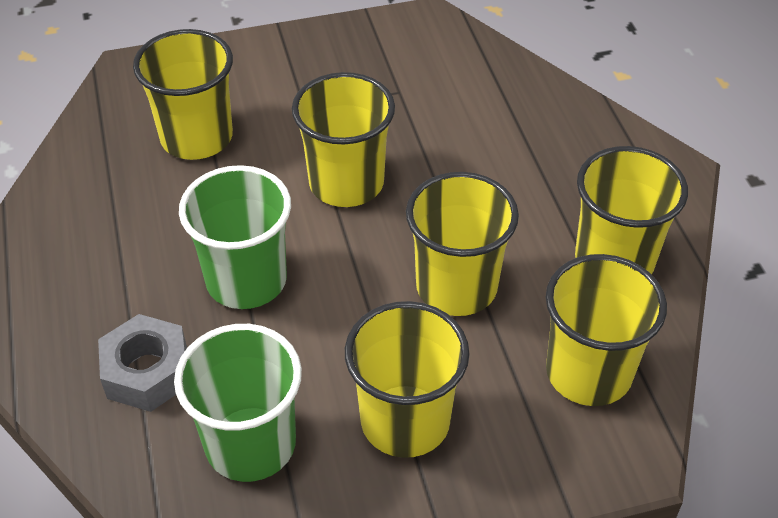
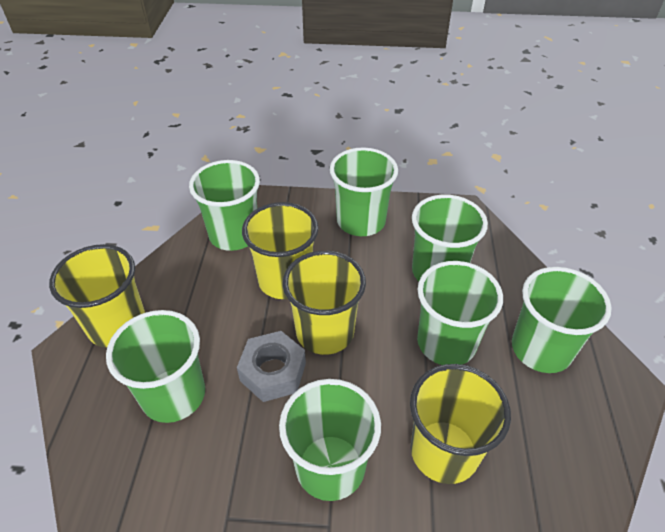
green cup: 2 -> 7
yellow cup: 6 -> 4

